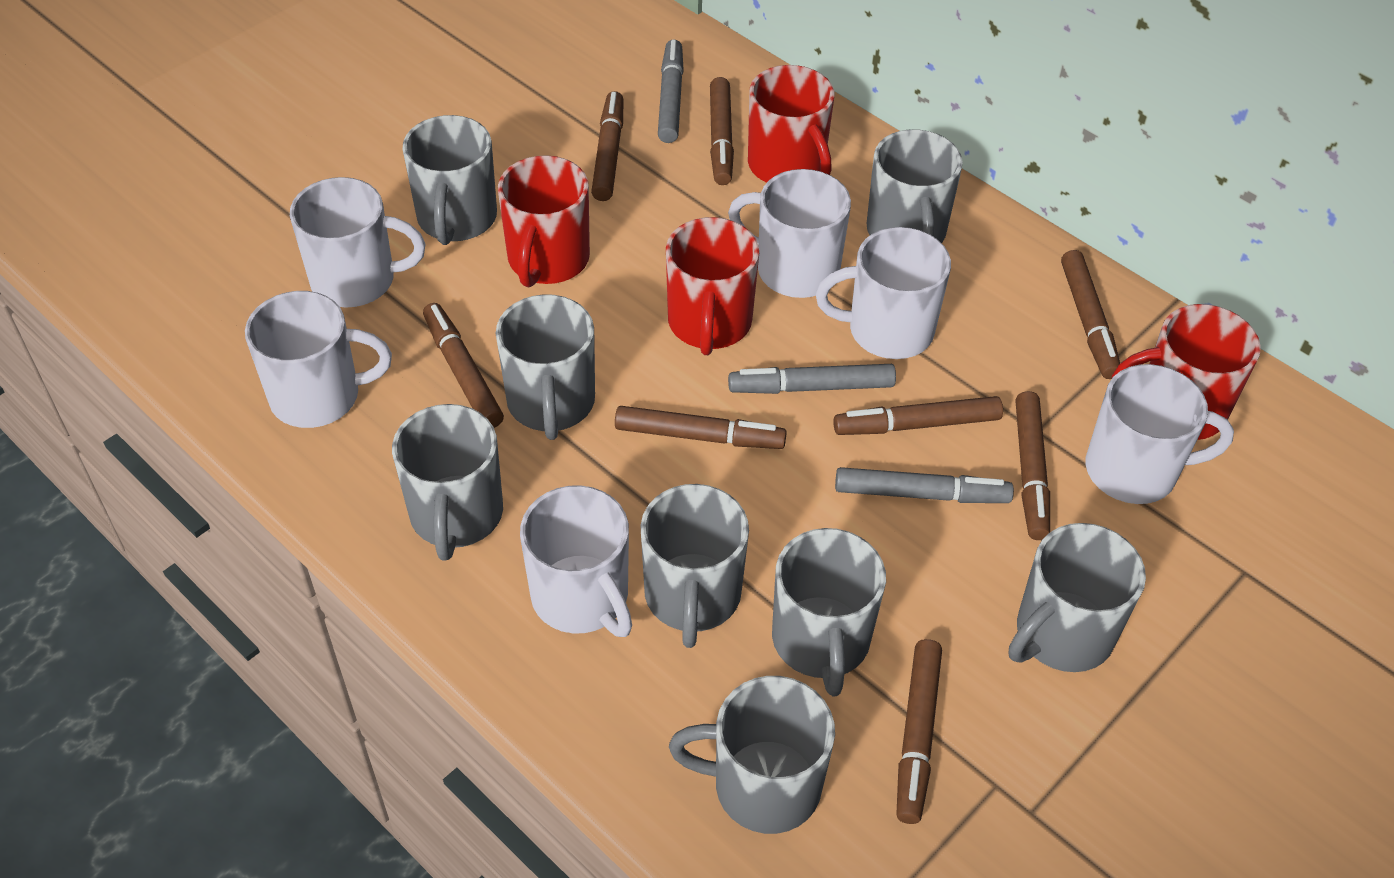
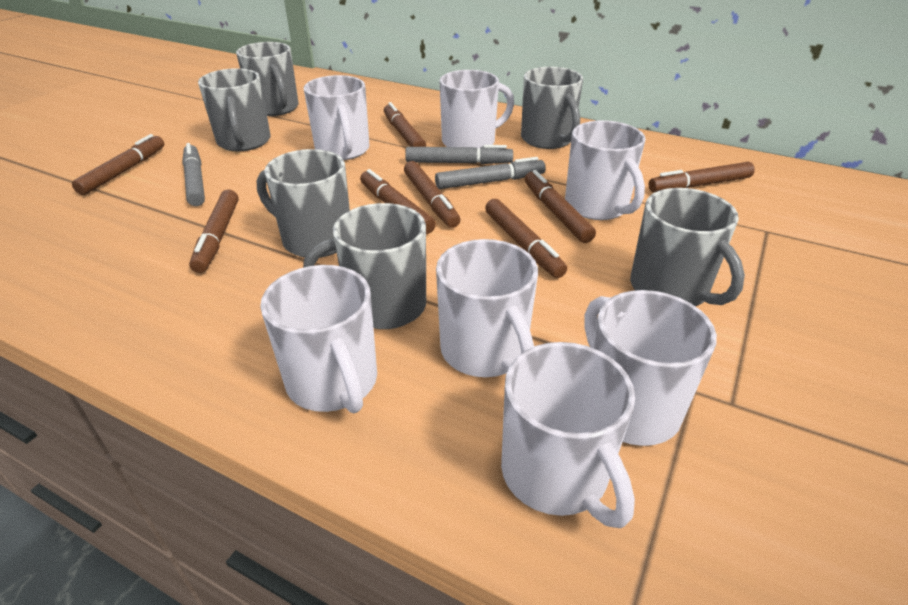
grey mug: 8 -> 6
red mug: 4 -> 0
white mug: 6 -> 7

